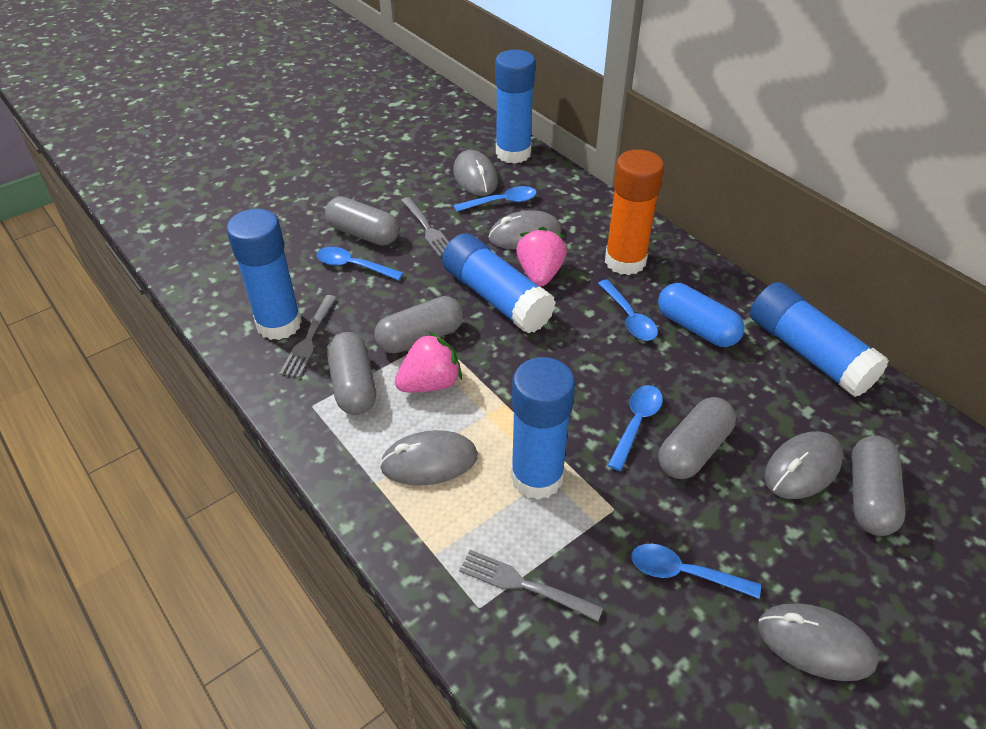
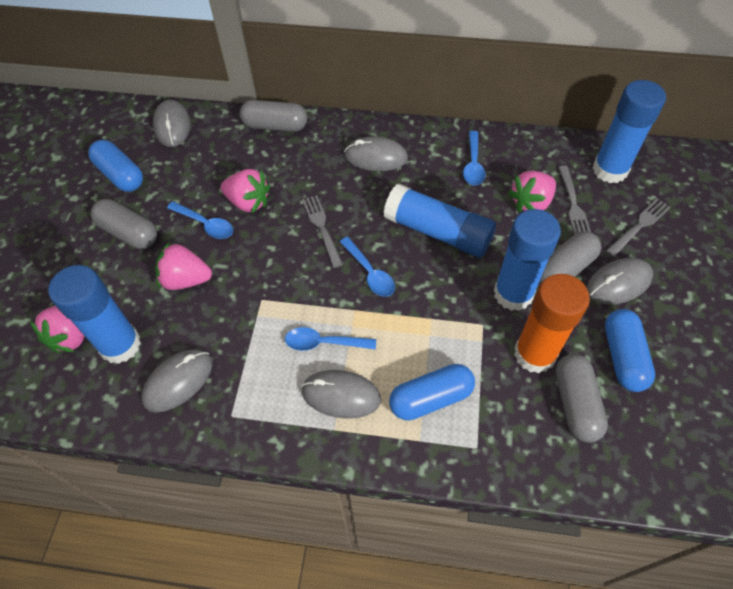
blue capsule: 1 -> 3
blue glue stick: 5 -> 4
blue spoon: 5 -> 4
grey capsule: 5 -> 4
pink strawberry: 2 -> 4

